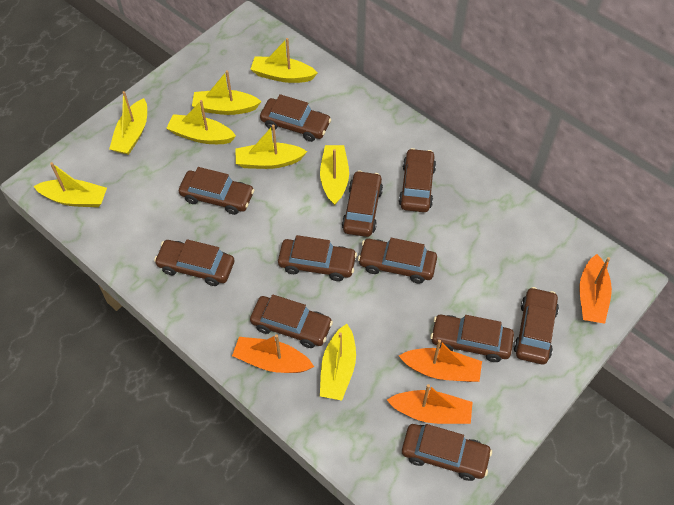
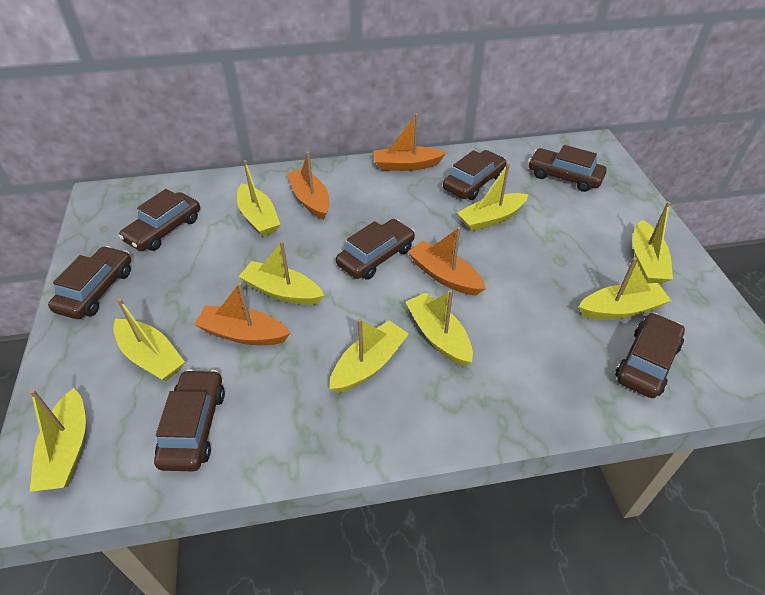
brown car: 11 -> 7
yellow boat: 8 -> 9

